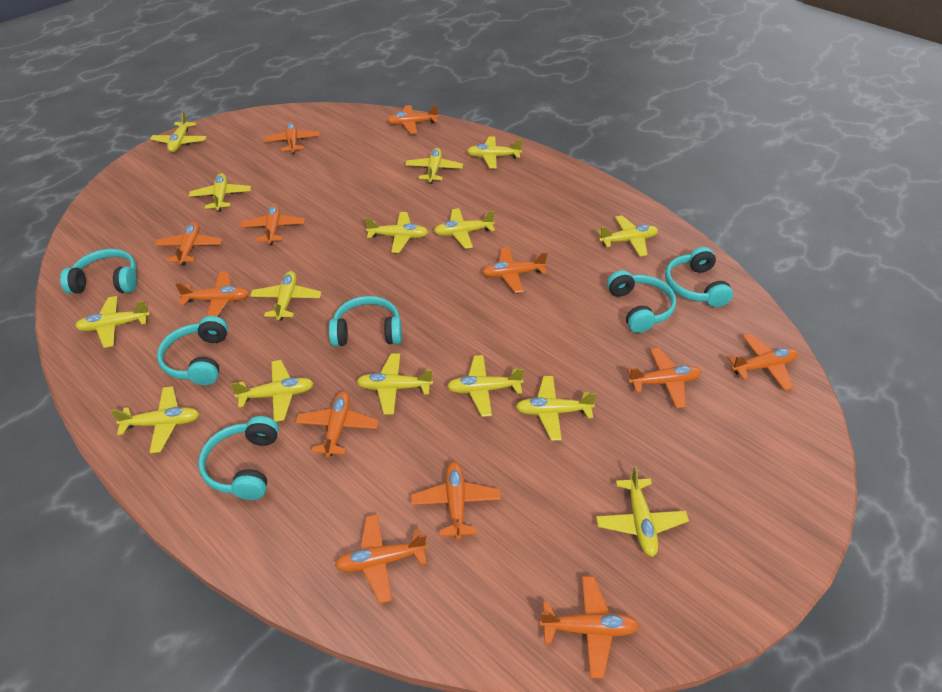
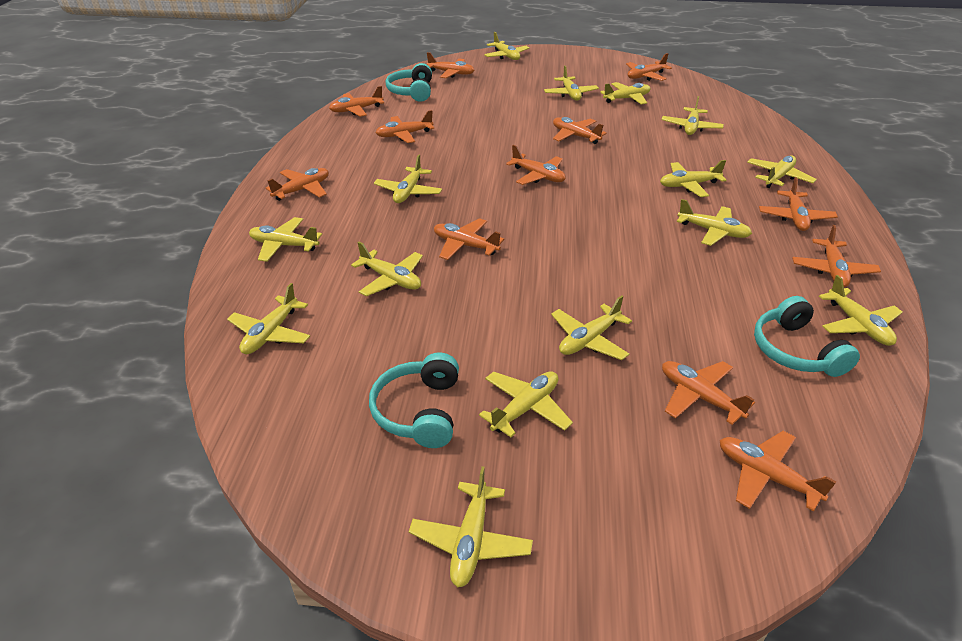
turquoise headphones: 6 -> 3

